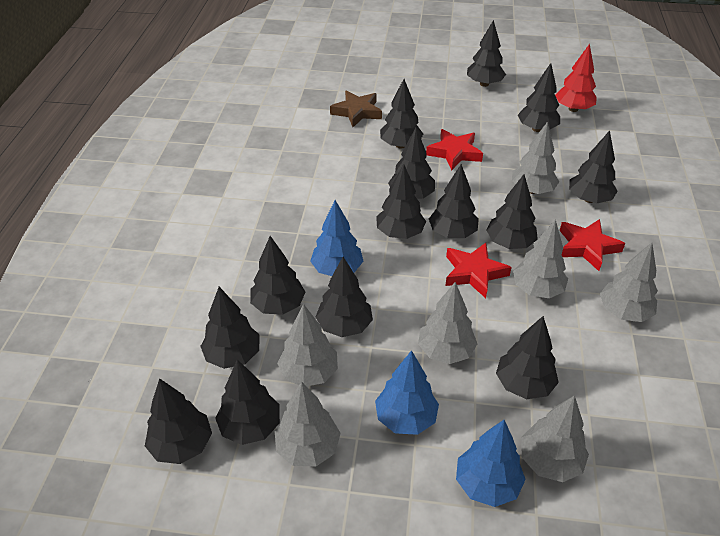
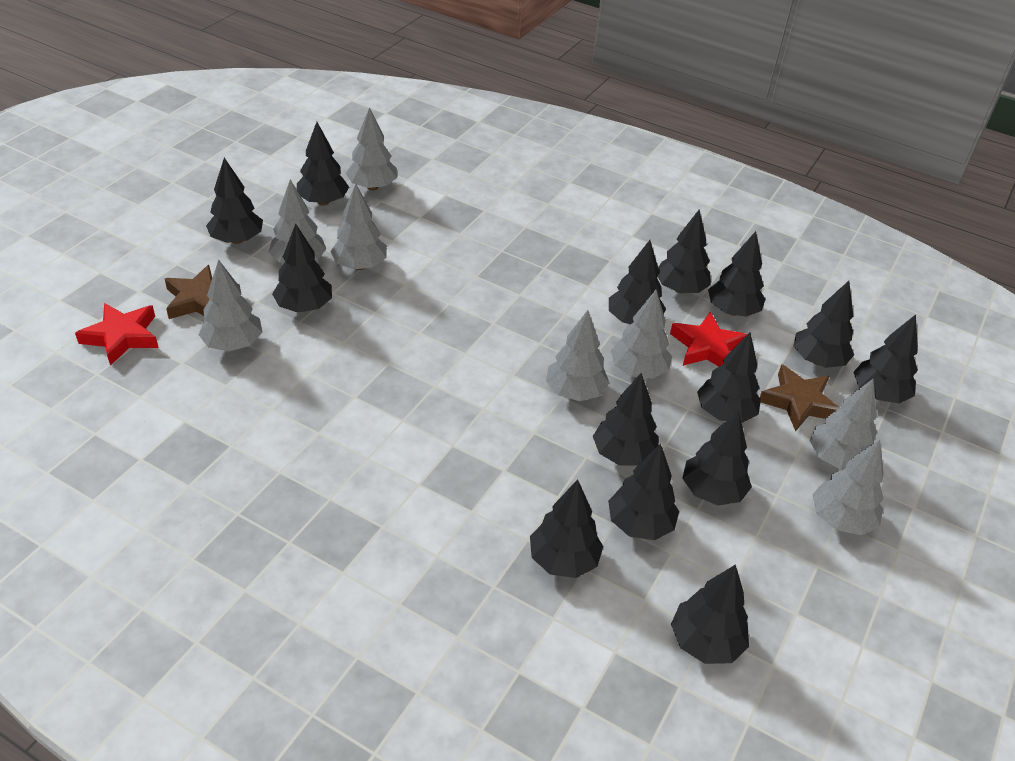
blue tree: 3 -> 0
brown star: 1 -> 2
grey tree: 7 -> 8
red star: 3 -> 2
red tree: 1 -> 0

